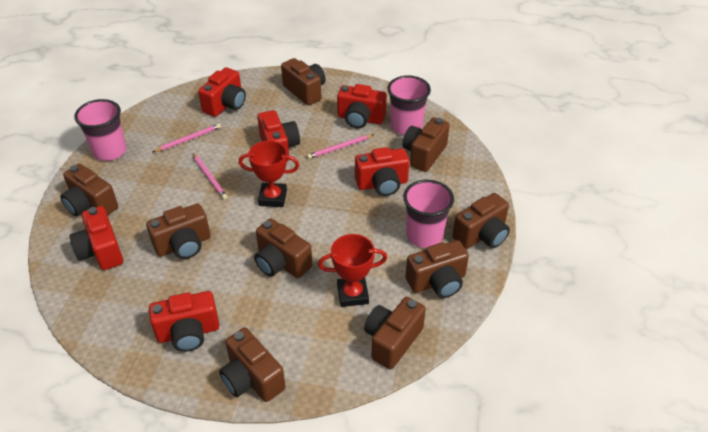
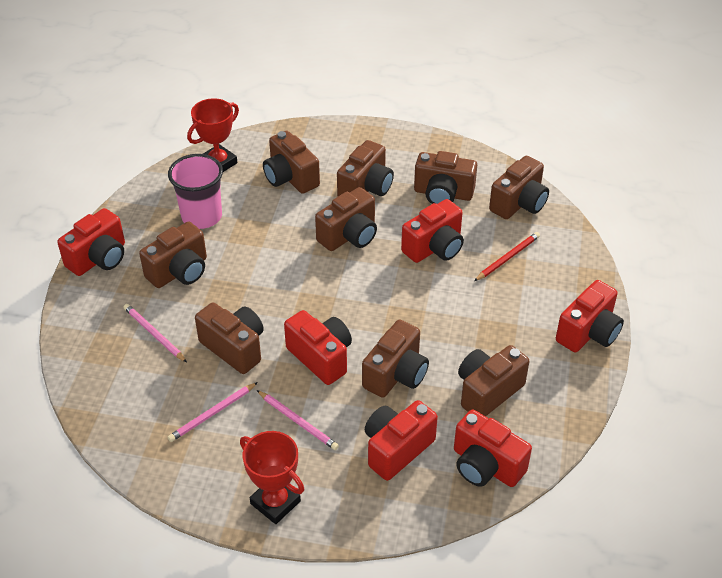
pink cup: 3 -> 1
red pencil: 0 -> 1

